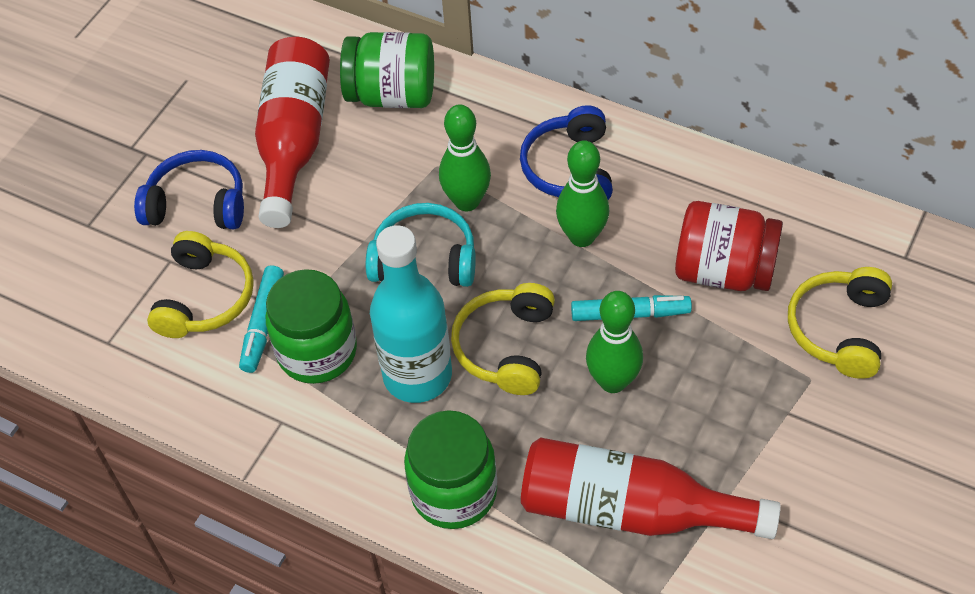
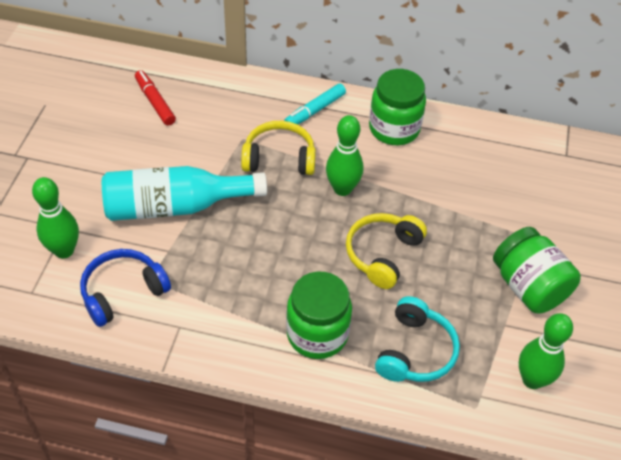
blue headphones: 2 -> 1
red bottle: 2 -> 0
red jar: 1 -> 0
red marker: 0 -> 1
turquoise marker: 2 -> 1
yellow headphones: 3 -> 2

